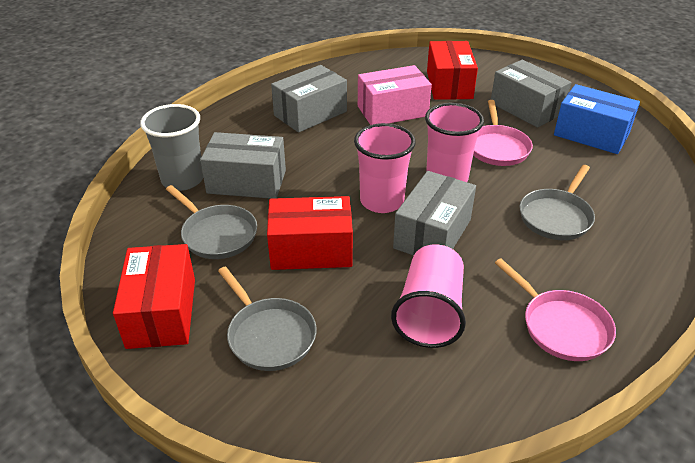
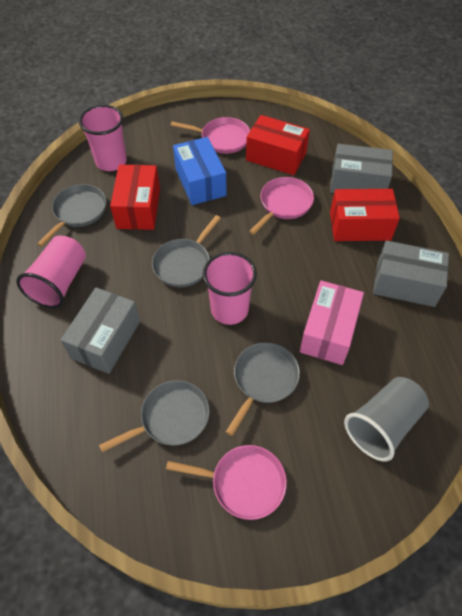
grey box: 4 -> 3
grey pan: 3 -> 4
pink pan: 2 -> 3

